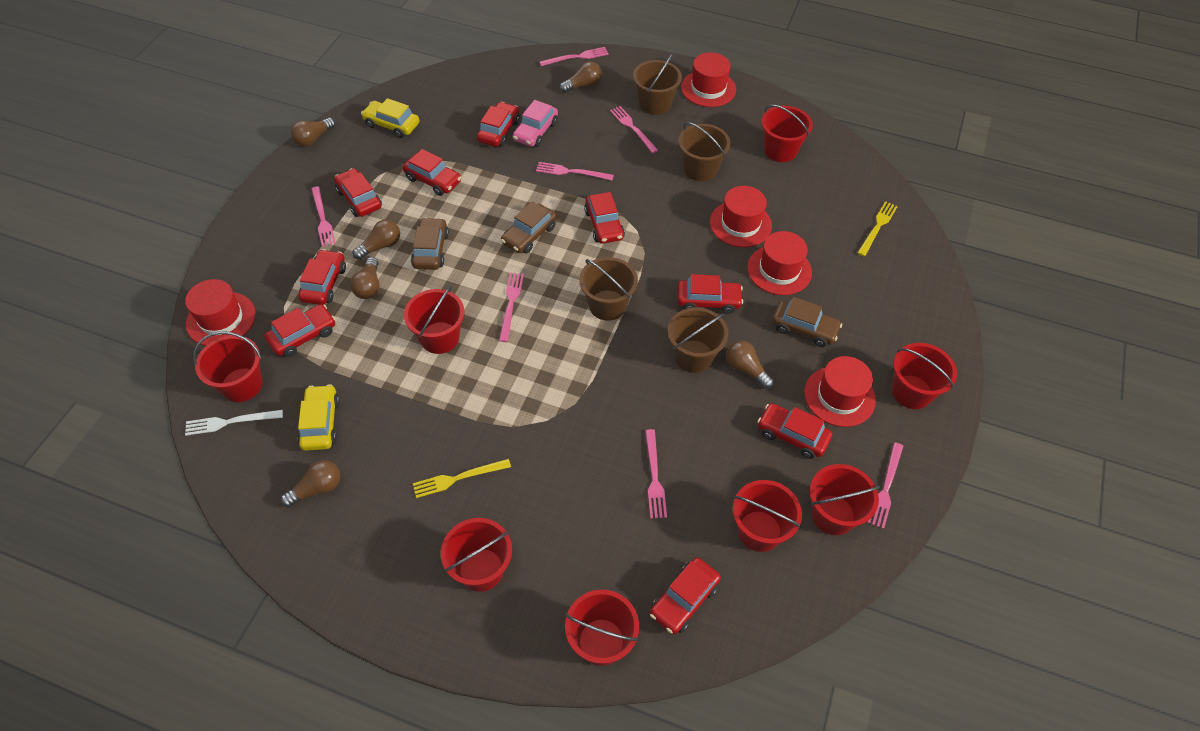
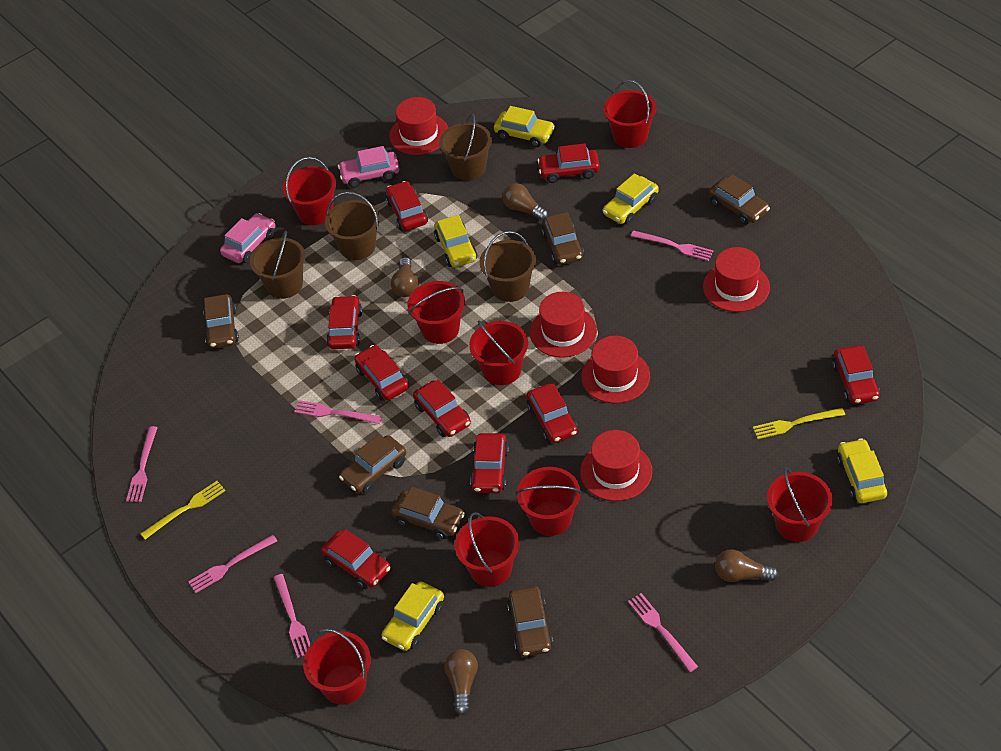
brown car: 3 -> 6
brown light bulb: 6 -> 4
pink car: 1 -> 2
pink fork: 7 -> 6
white fork: 1 -> 0
yellow car: 2 -> 5

